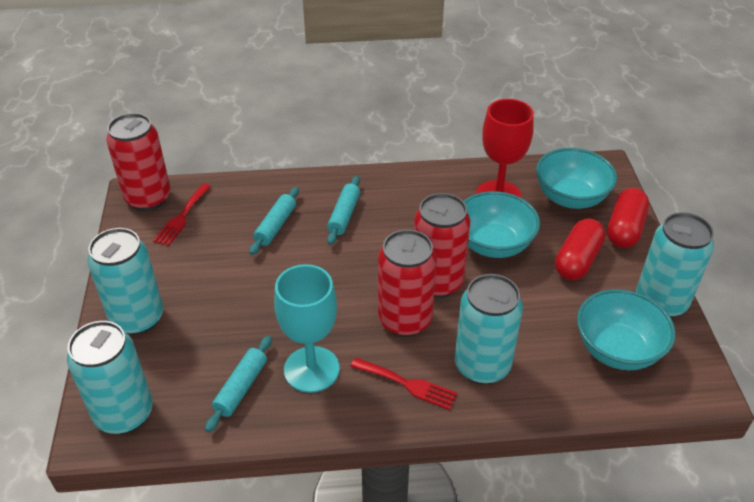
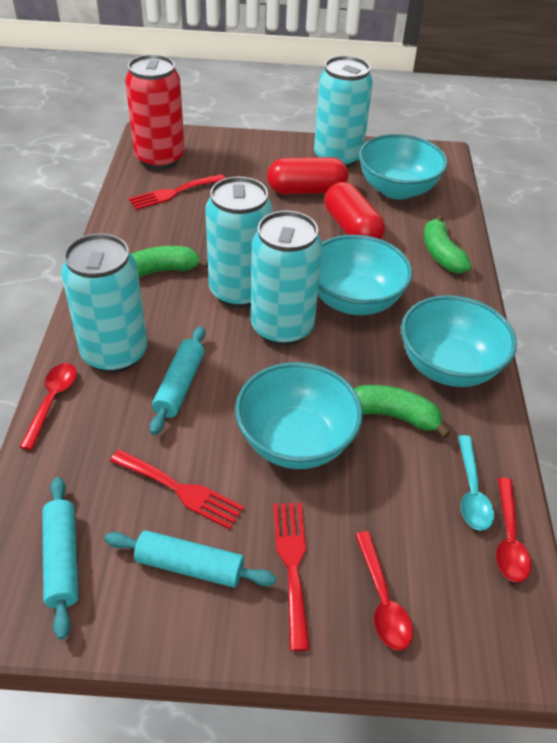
green banana: 0 -> 3
red can: 3 -> 1
red fork: 2 -> 3
red goblet: 1 -> 0
red spoon: 0 -> 3
turquoise bowl: 3 -> 4
turquoise goblet: 1 -> 0
turquoise spoon: 0 -> 1

